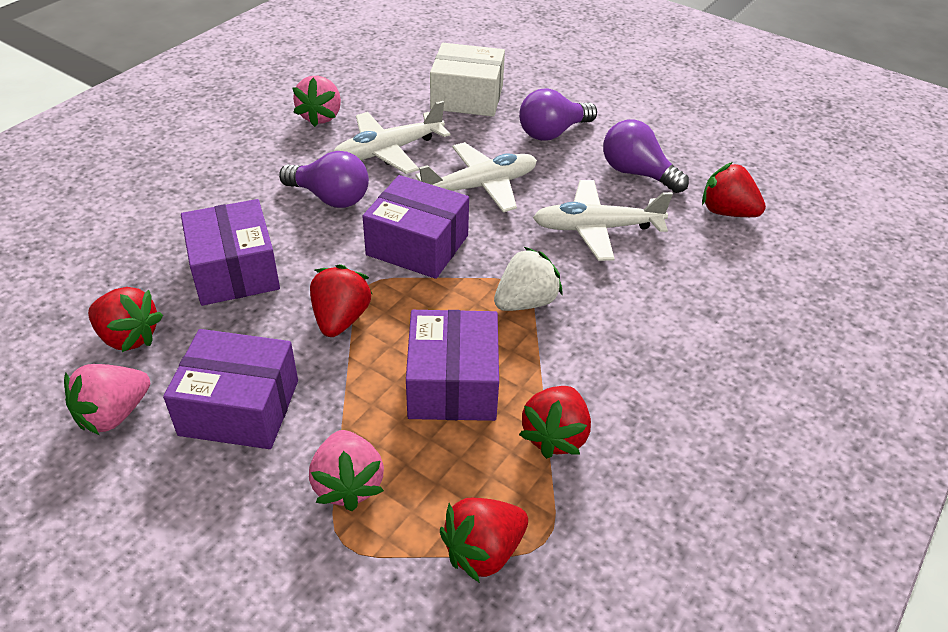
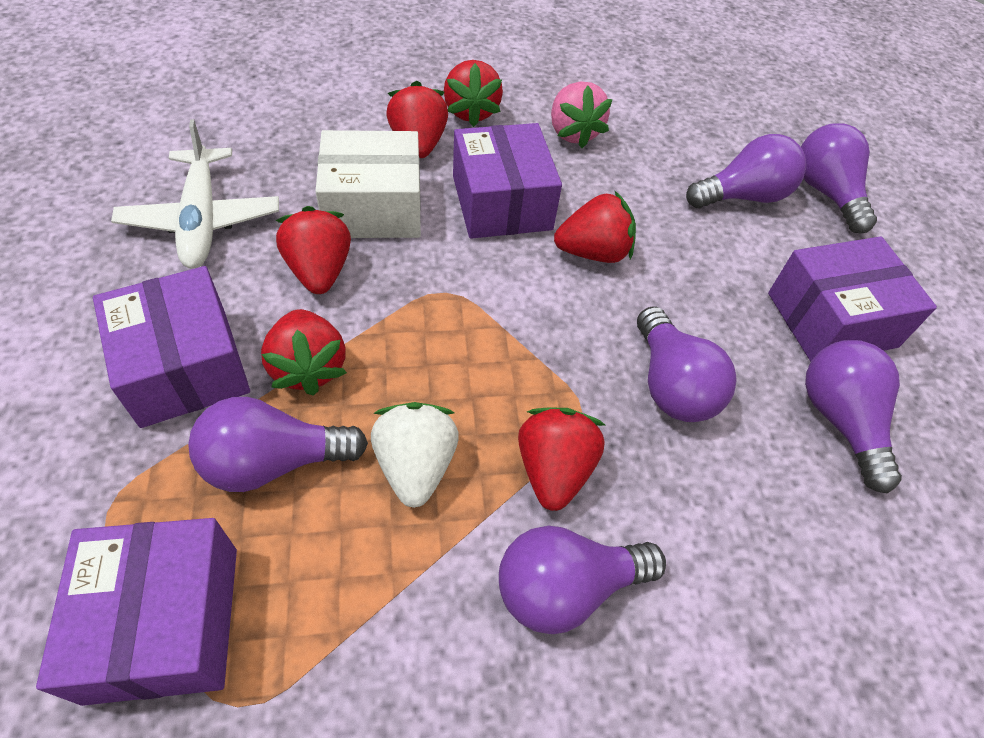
pink strawberry: 3 -> 1
purple light bulb: 3 -> 6
red strawberry: 5 -> 6
white plane: 3 -> 1

